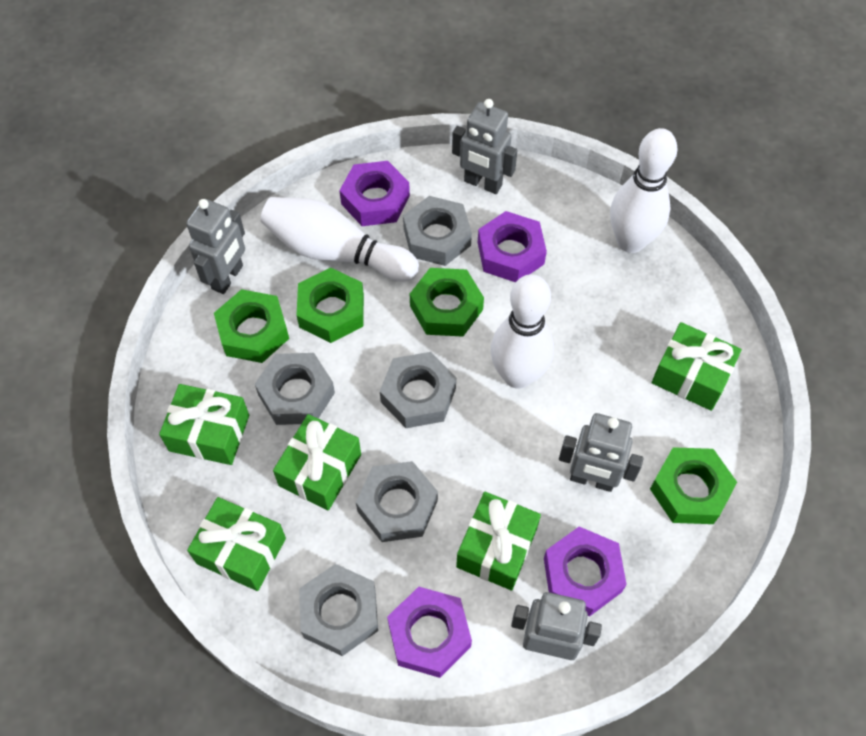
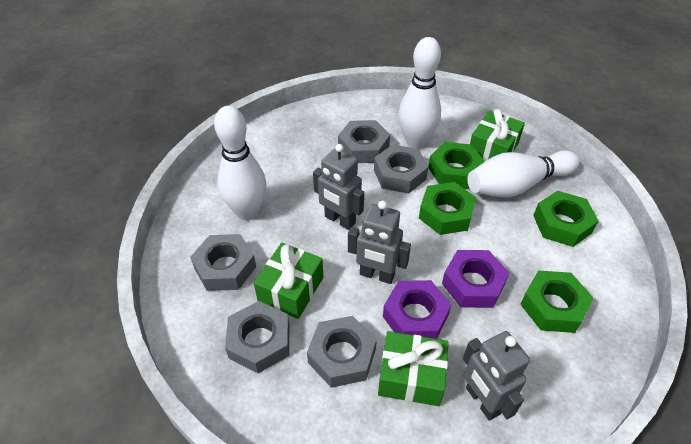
green gift: 5 -> 3
grey robot: 4 -> 3
purple nut: 4 -> 2

